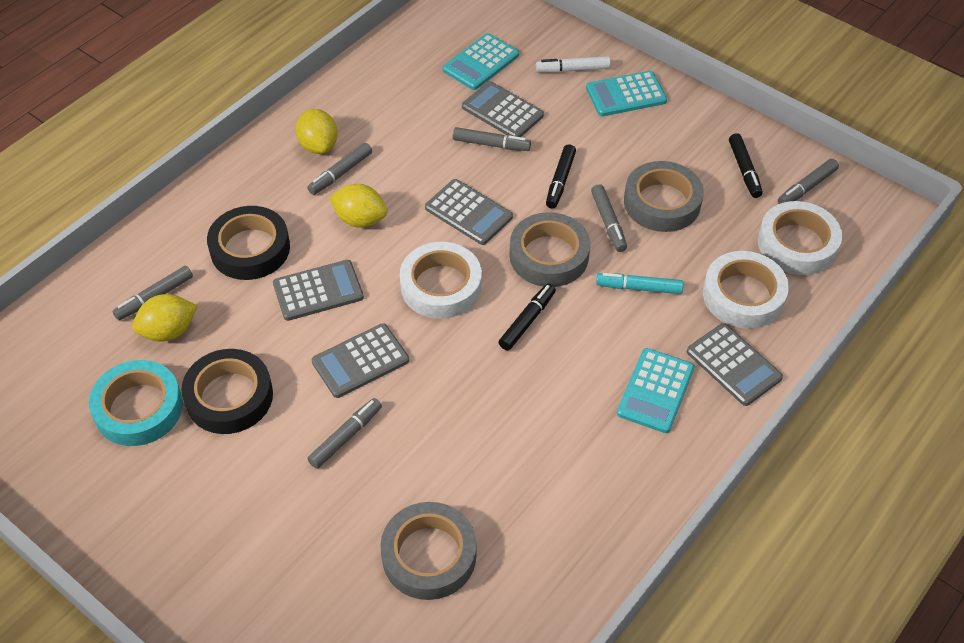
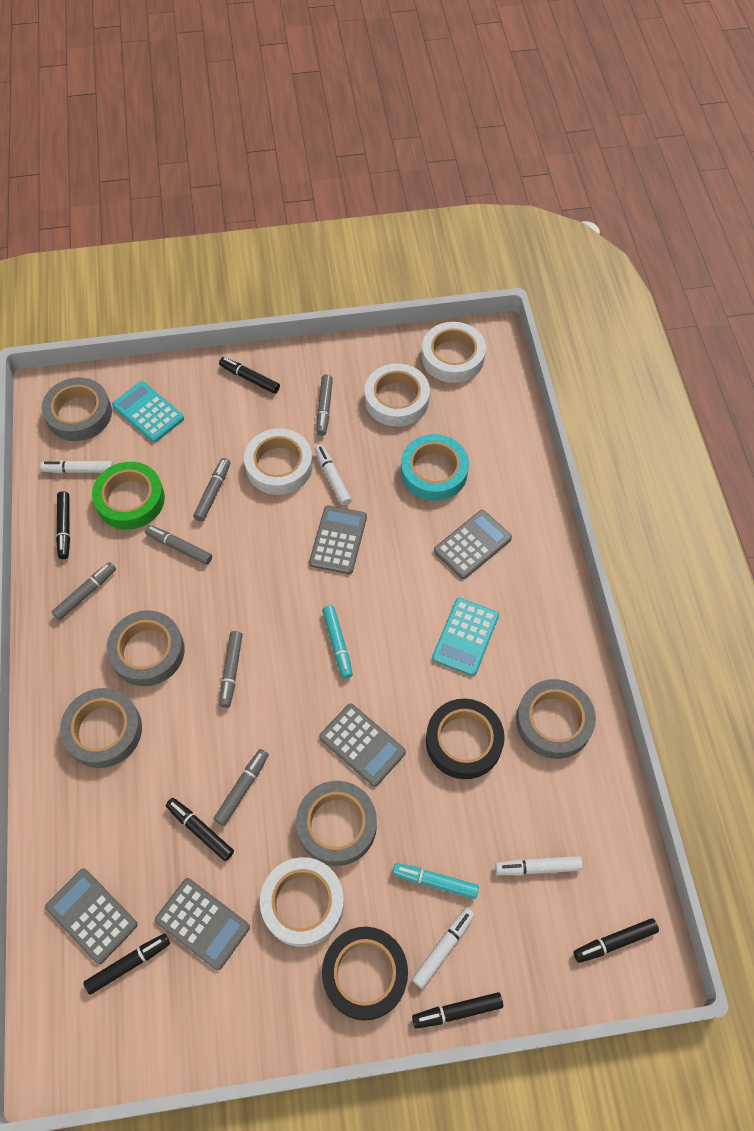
black marker: 3 -> 6
green tape: 0 -> 1
grey tape: 3 -> 5
turquoise calculator: 3 -> 2
turquoise marker: 1 -> 2
white marker: 1 -> 4
white tape: 3 -> 4
yellow lemon: 3 -> 0

